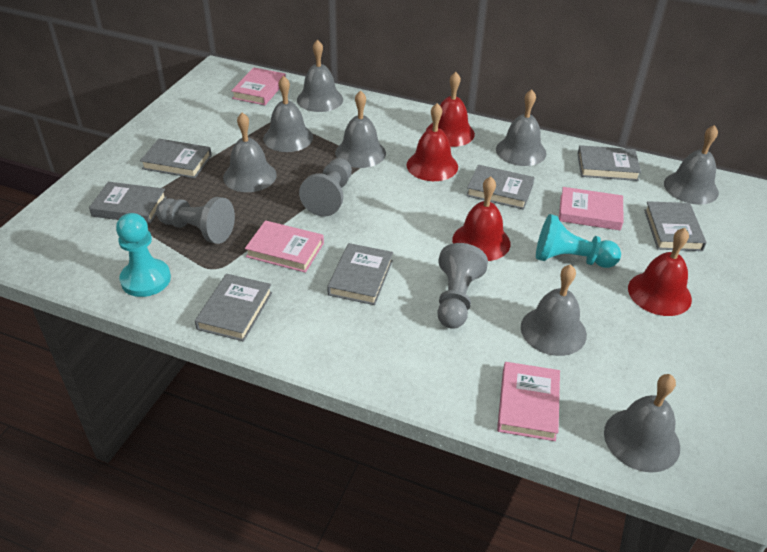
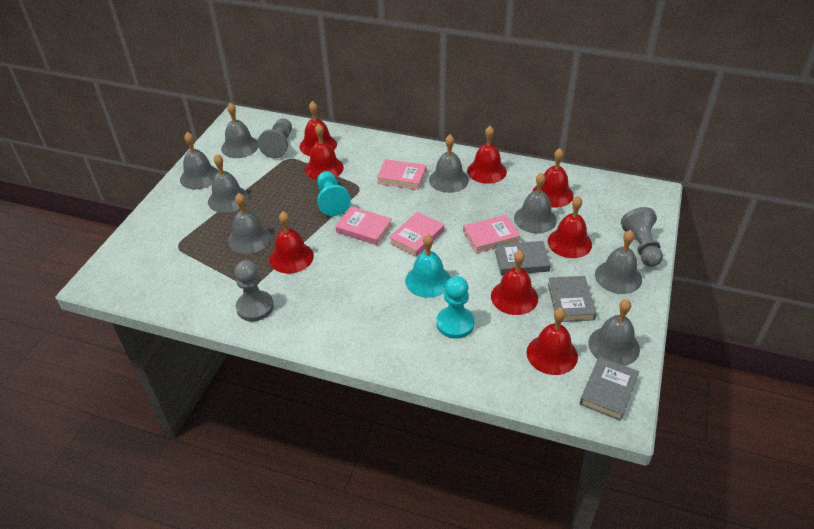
grey book: 7 -> 3
red bell: 4 -> 8
turquoise bell: 0 -> 1

